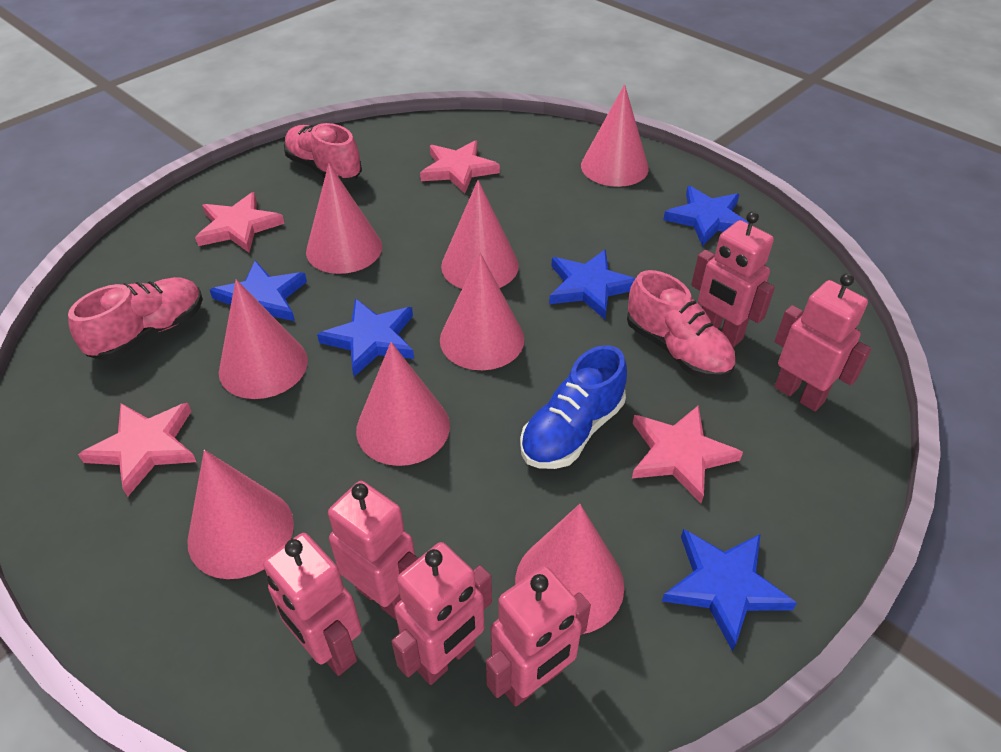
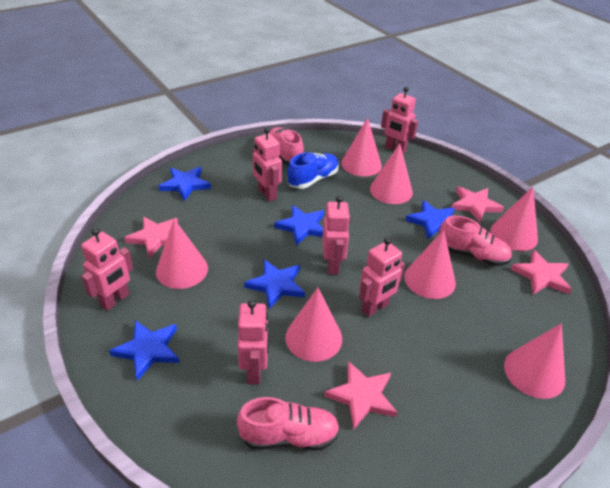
pink cone: 8 -> 7

